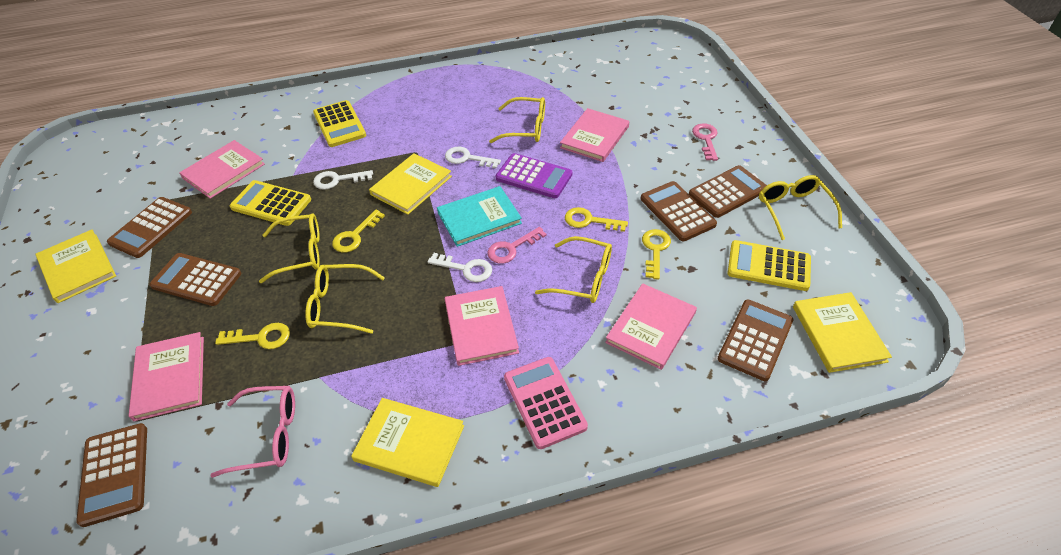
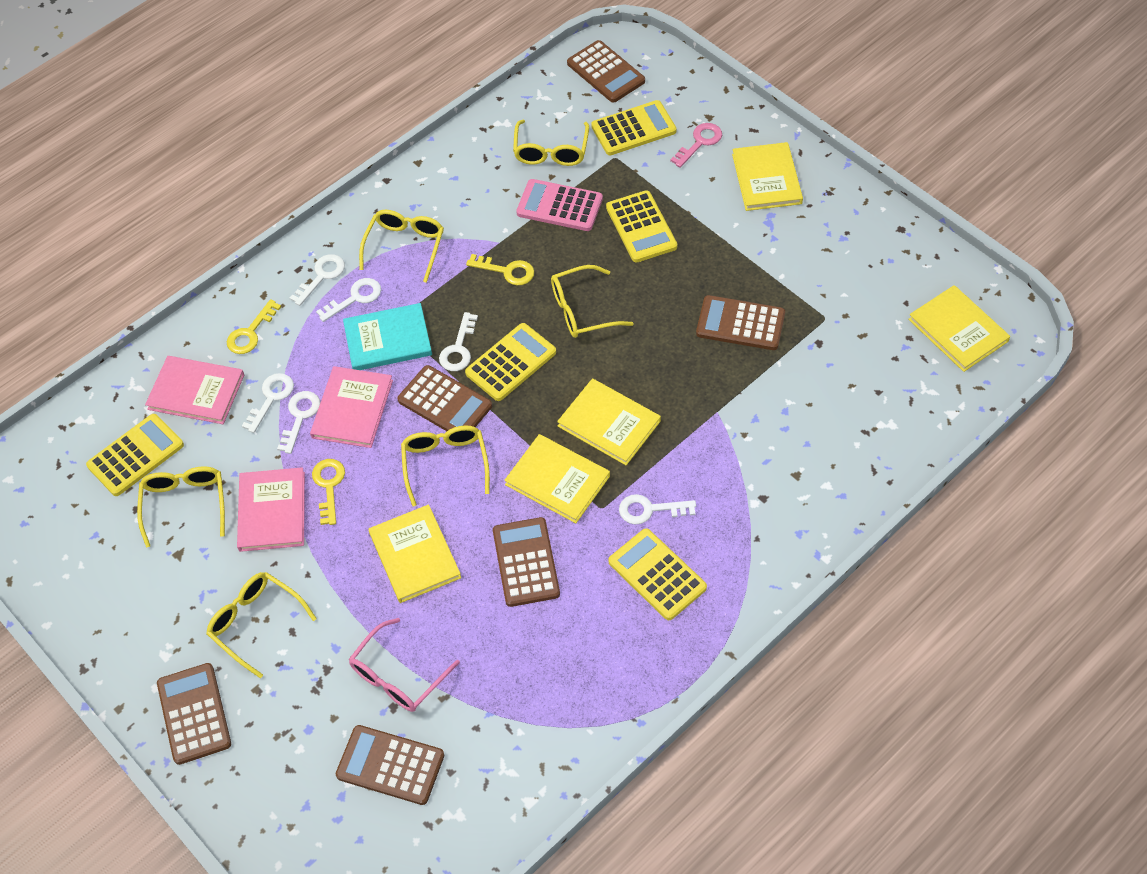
pink book: 5 -> 3
pink key: 2 -> 1
purple calculator: 1 -> 0
white key: 3 -> 6
yellow book: 4 -> 5
yellow calculator: 3 -> 5
yellow glasses: 5 -> 6
yellow key: 4 -> 3

